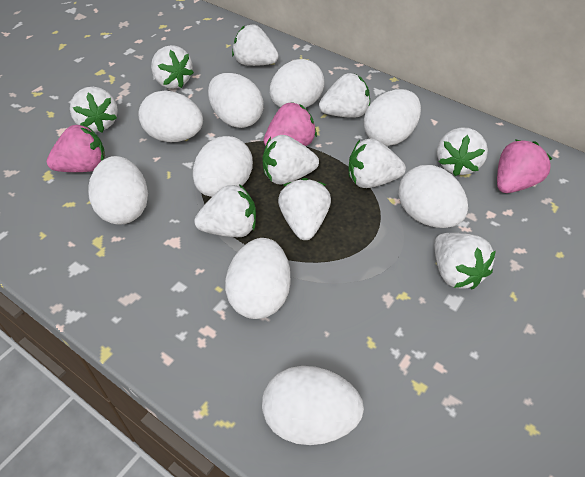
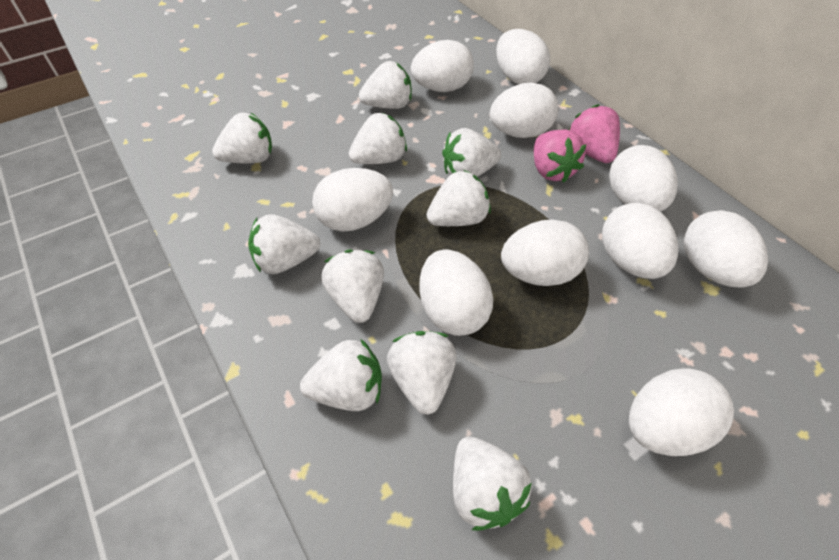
pink strawberry: 3 -> 2
white egg: 9 -> 10

